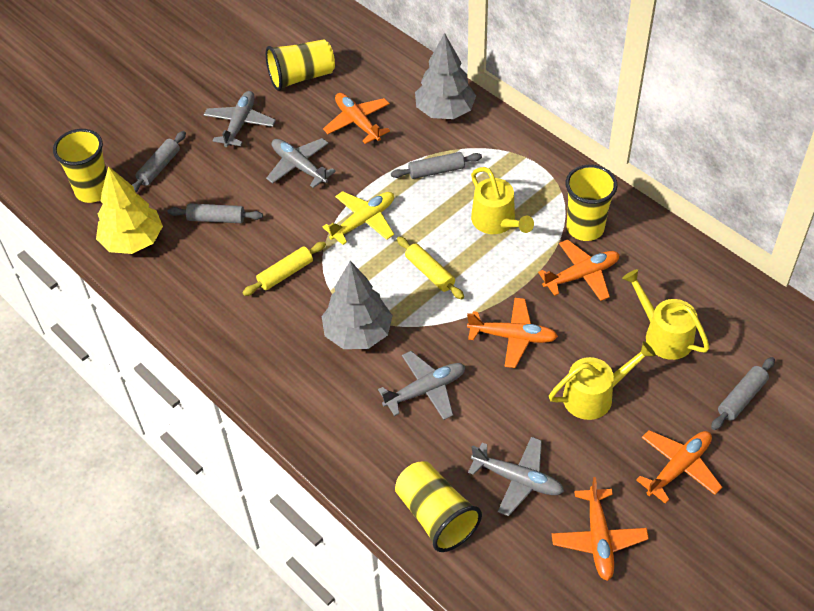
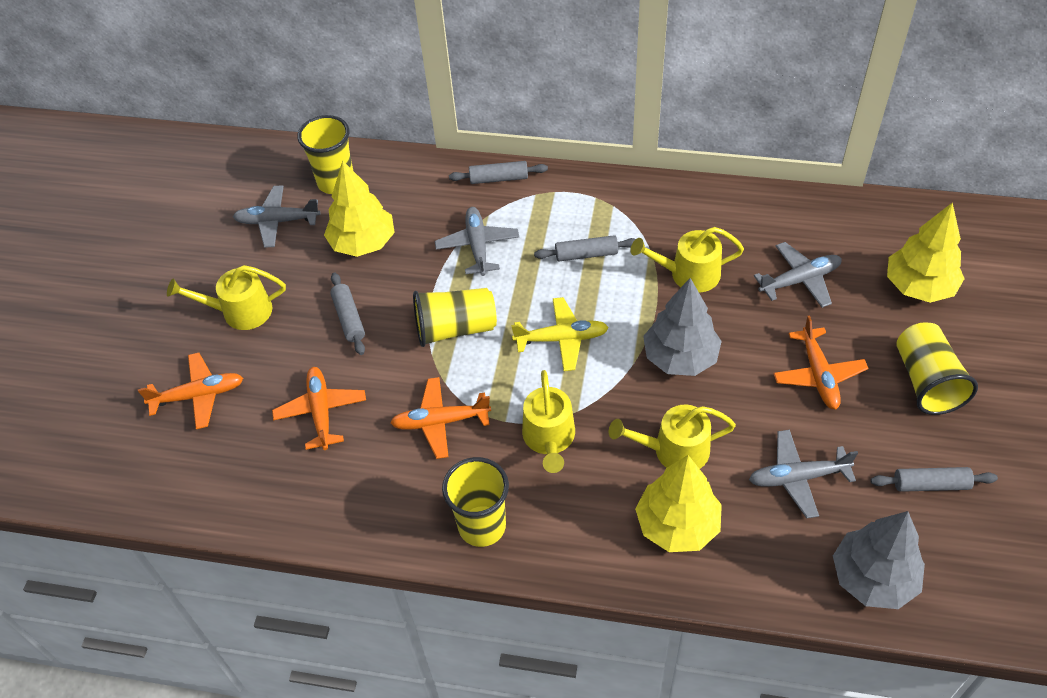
orange plane: 5 -> 4
yellow rolling pin: 2 -> 0
yellow tree: 1 -> 3
yellow watering can: 3 -> 4

